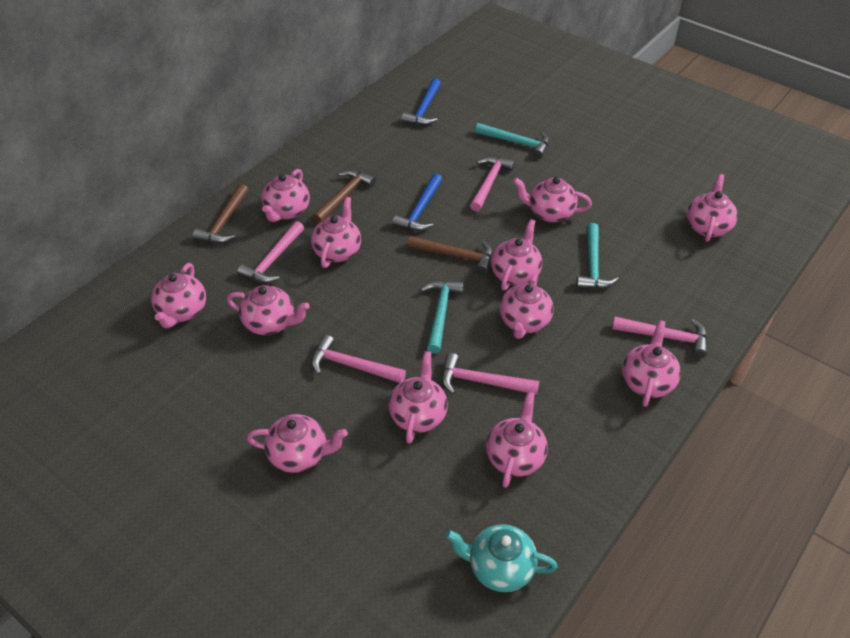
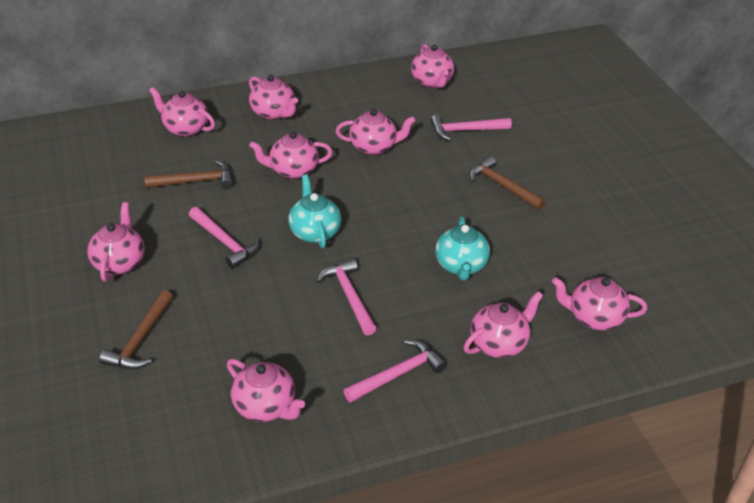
blue hammer: 2 -> 0
pink hammer: 5 -> 4
pink teapot: 12 -> 9
turquoise hammer: 3 -> 0
turquoise teapot: 1 -> 2

